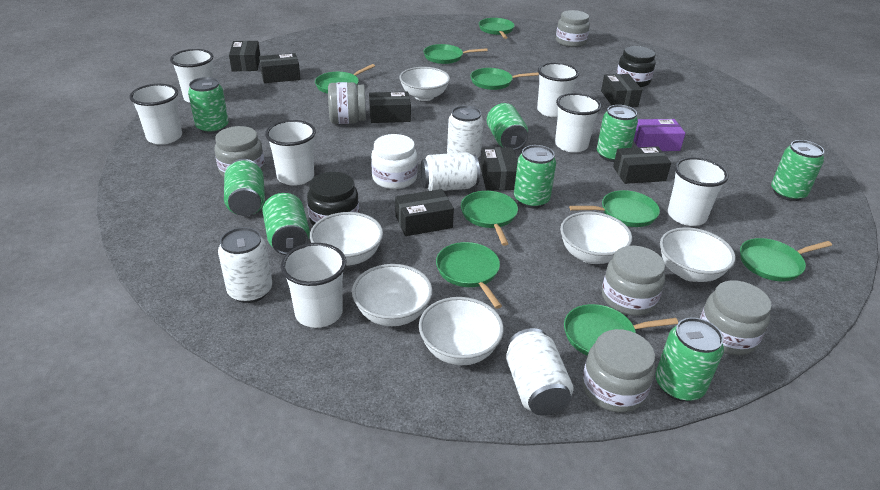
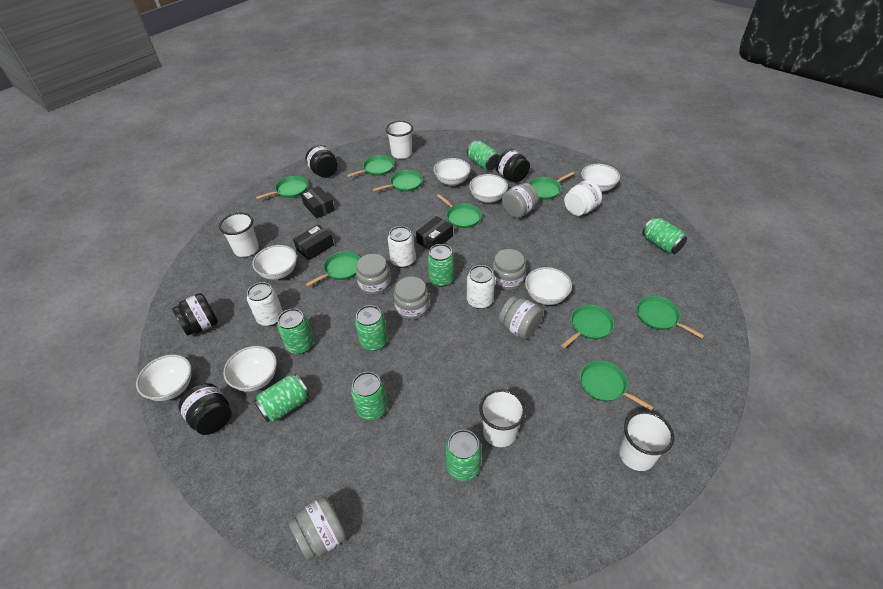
black box: 7 -> 3
black jar: 2 -> 4
purple box: 1 -> 0
white bowl: 6 -> 7
white can: 4 -> 3
white cup: 7 -> 4

